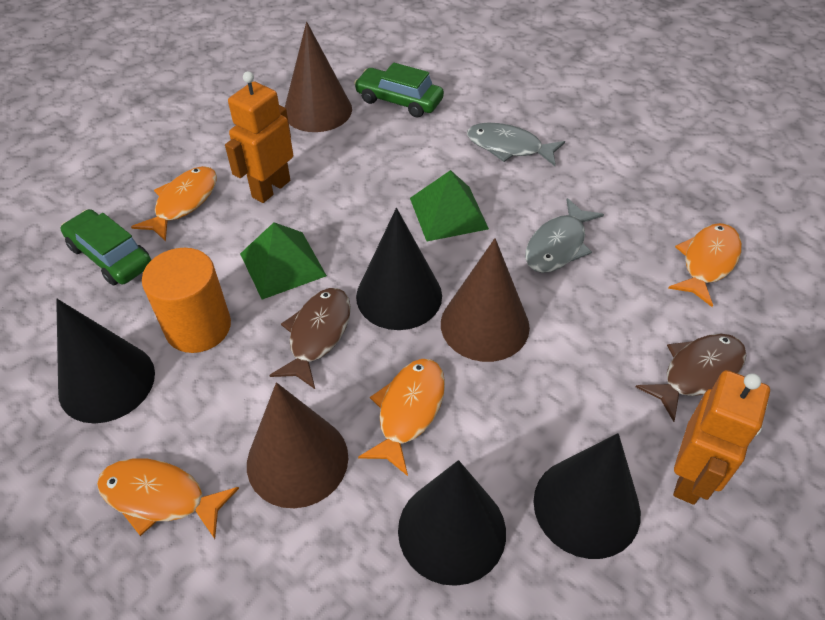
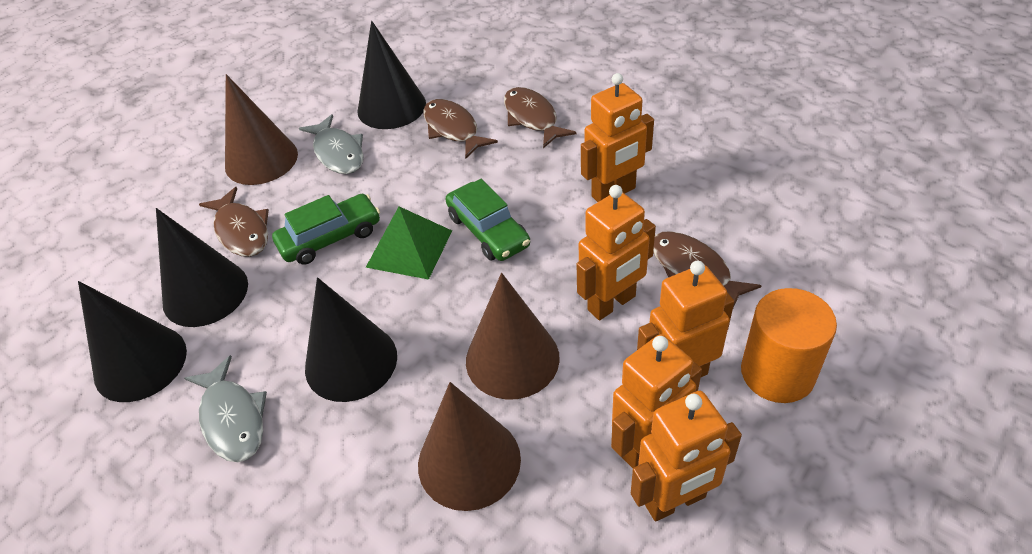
brown fish: 2 -> 4
green pyramid: 2 -> 1
orange fish: 4 -> 0
orange robot: 2 -> 5

